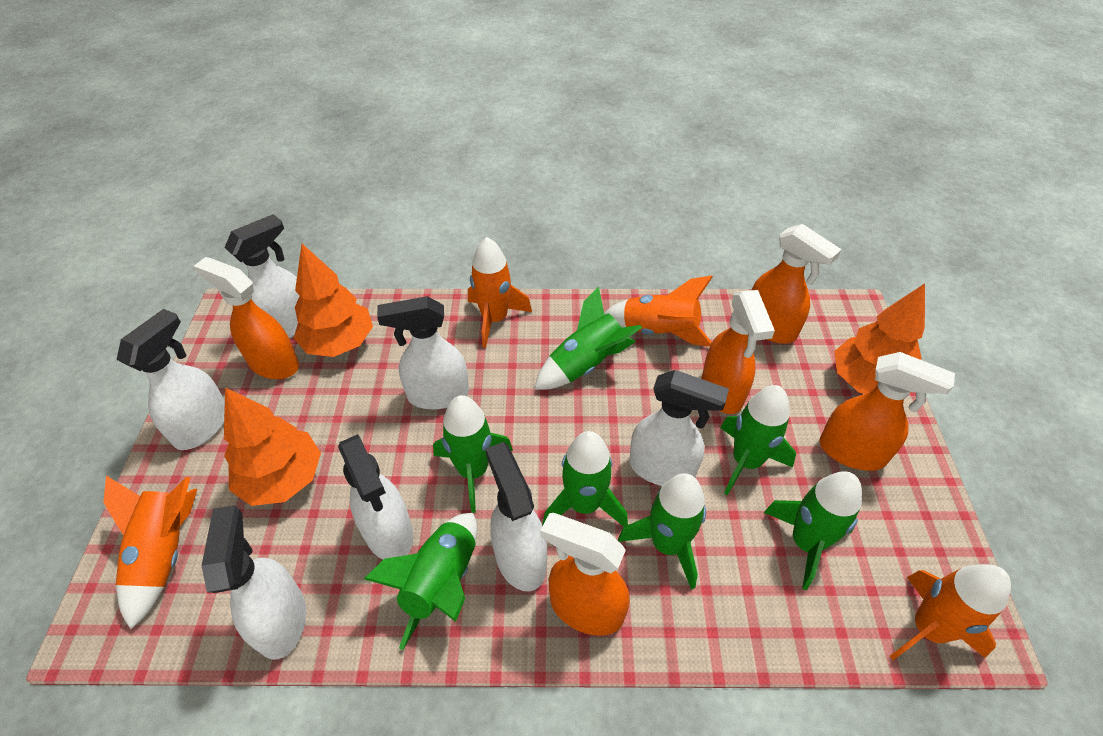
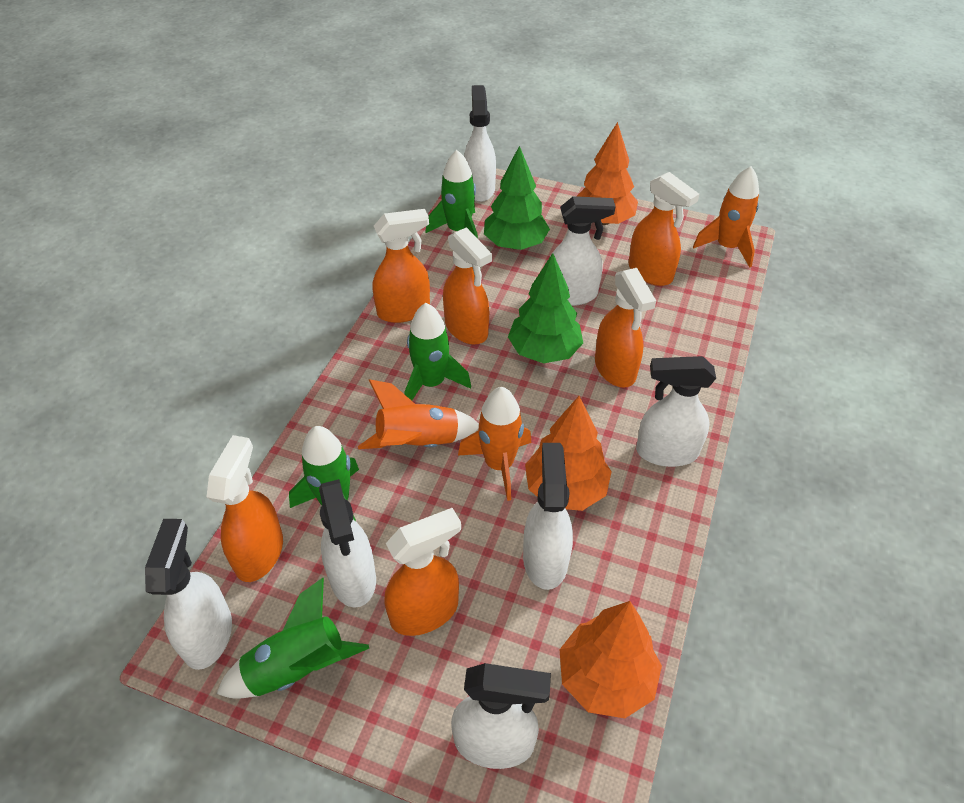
green rocket: 7 -> 4
green tree: 0 -> 2
orange rocket: 4 -> 3
orange spray bottle: 5 -> 6

